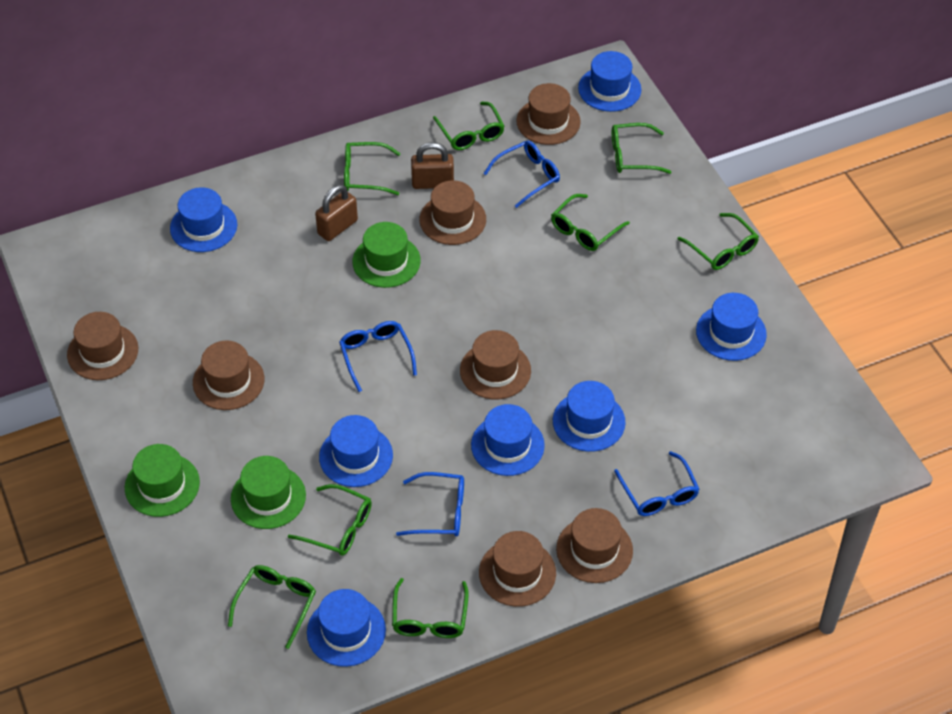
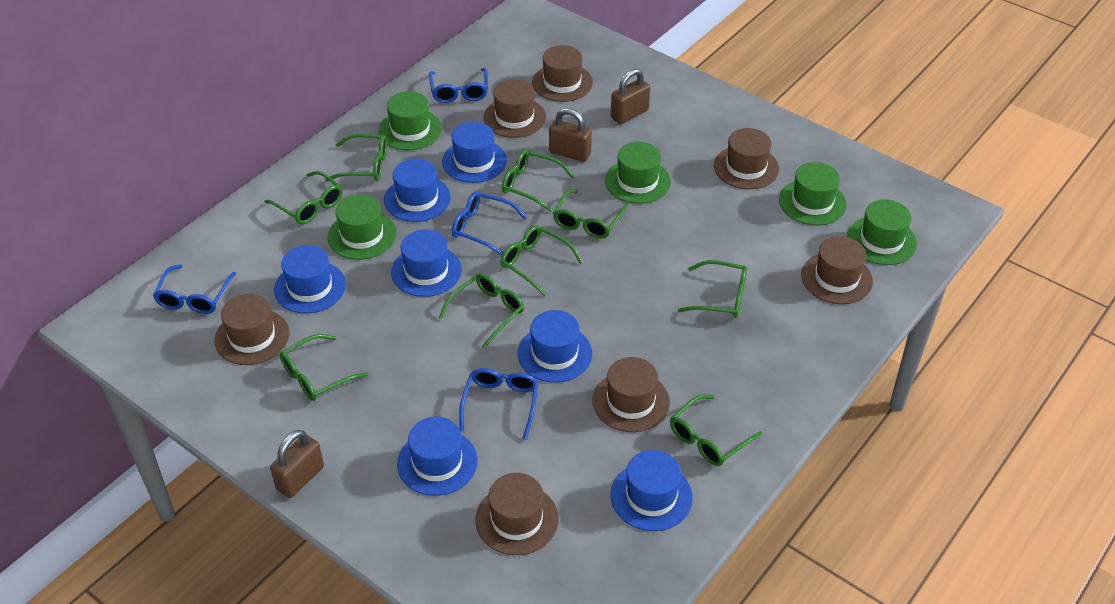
brown padlock: 2 -> 3
green glasses: 8 -> 9
green hat: 3 -> 5

